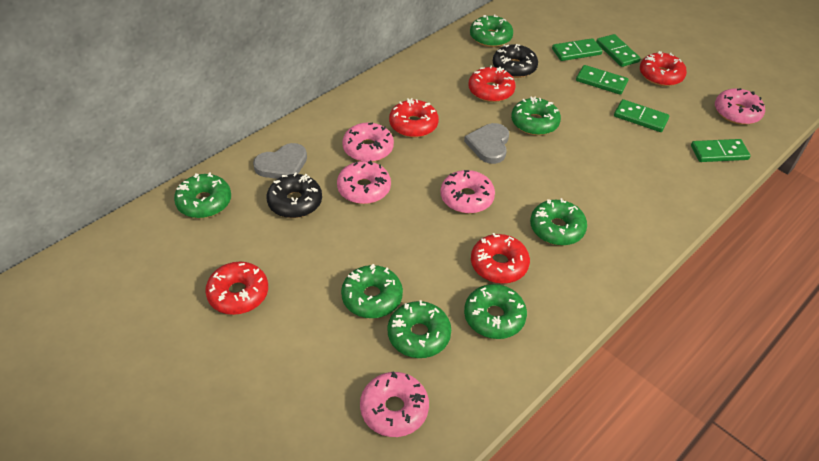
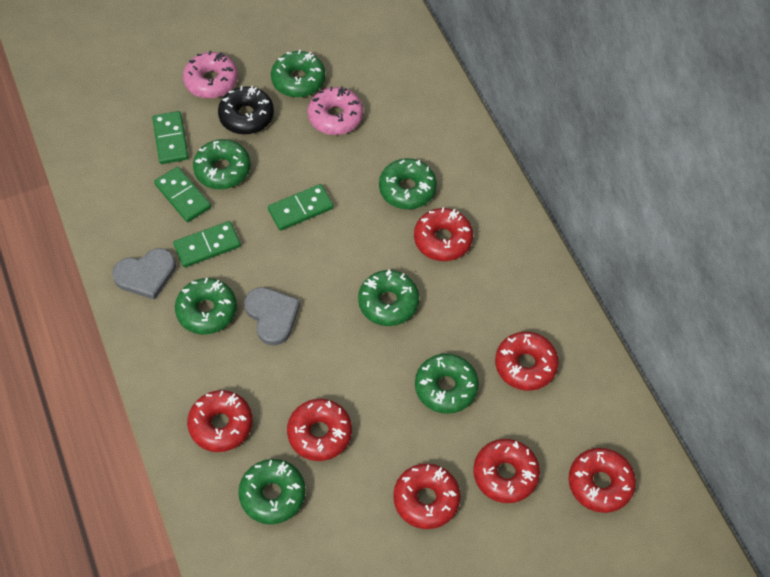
black donut: 2 -> 1
green domino: 5 -> 4
pink donut: 5 -> 2
red donut: 5 -> 7

